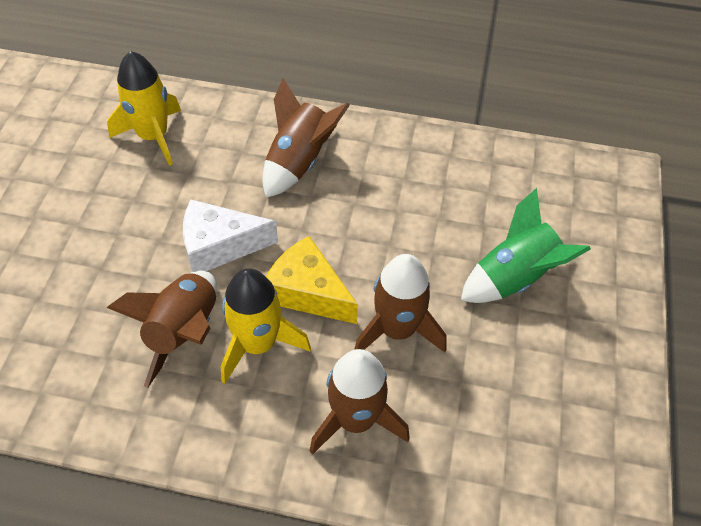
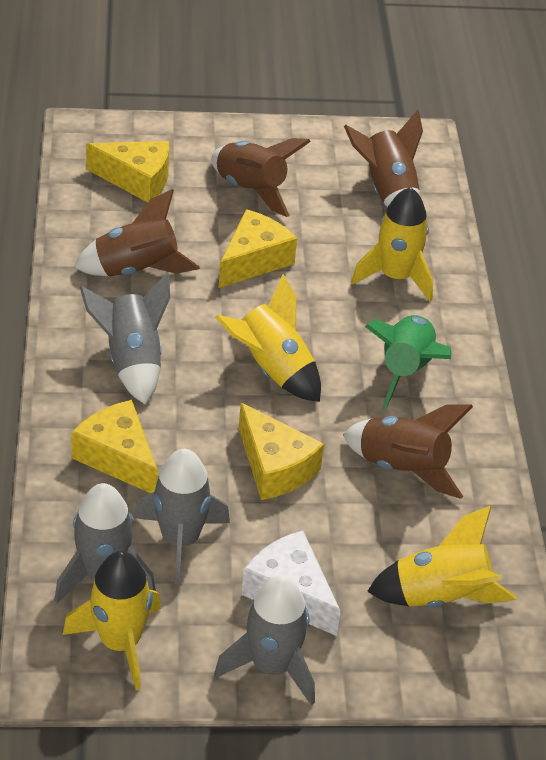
grey rocket: 0 -> 4
yellow cheese: 1 -> 4
yellow rocket: 2 -> 4

